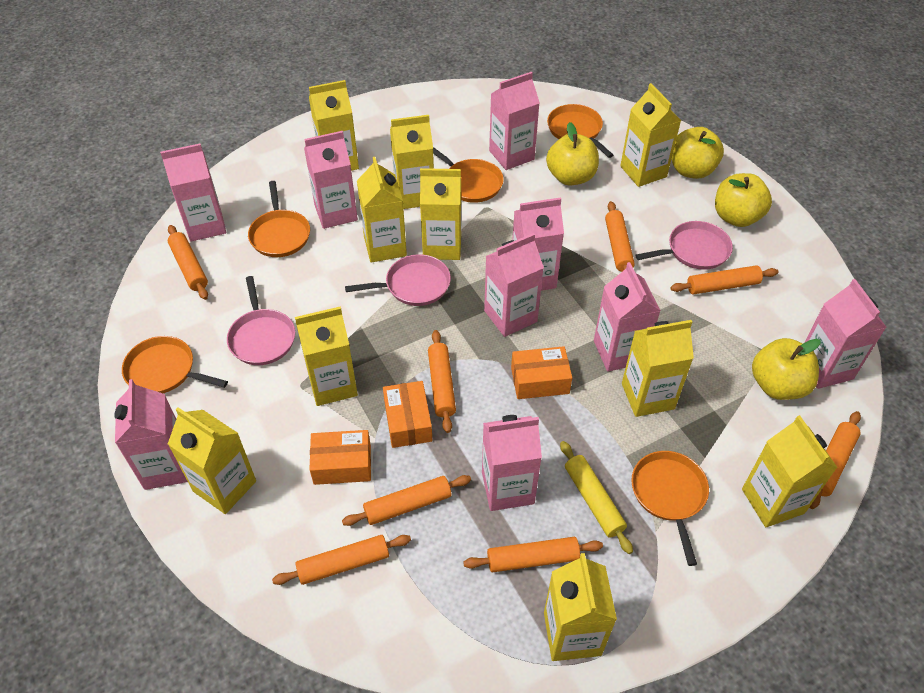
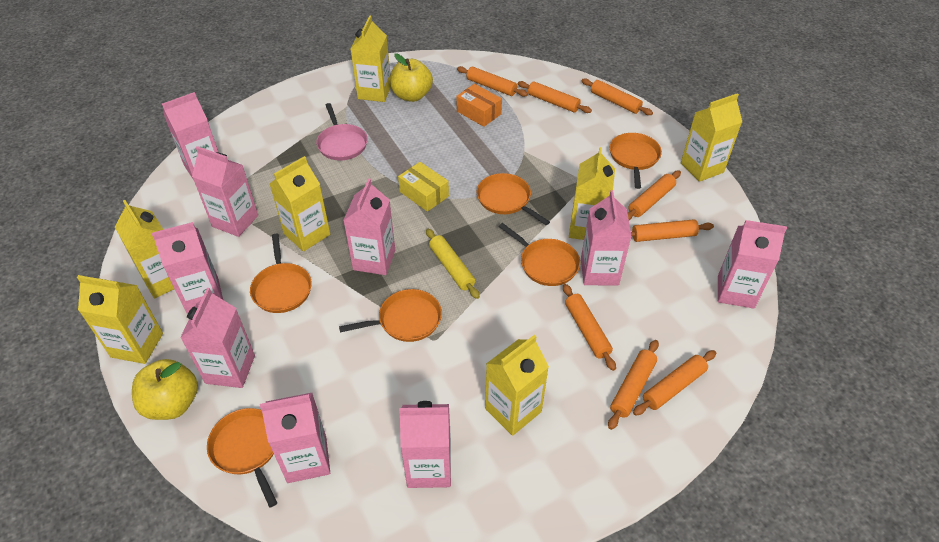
orange box: 3 -> 1
orange pan: 5 -> 6
pink pan: 3 -> 1
yellow apple: 4 -> 2
yellow box: 0 -> 1
yellow carton: 10 -> 7

